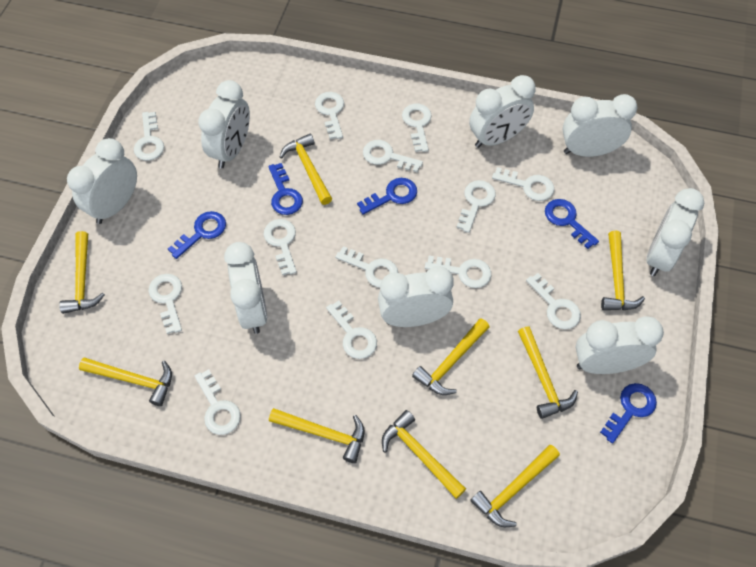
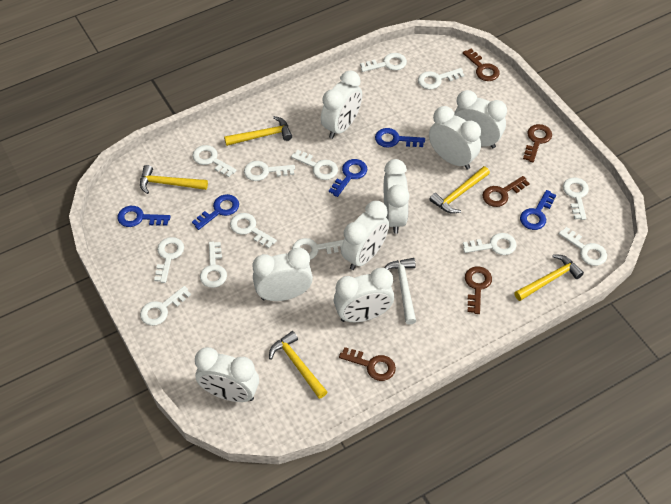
brown key: 0 -> 5
white hammer: 0 -> 1
yellow hammer: 9 -> 5

